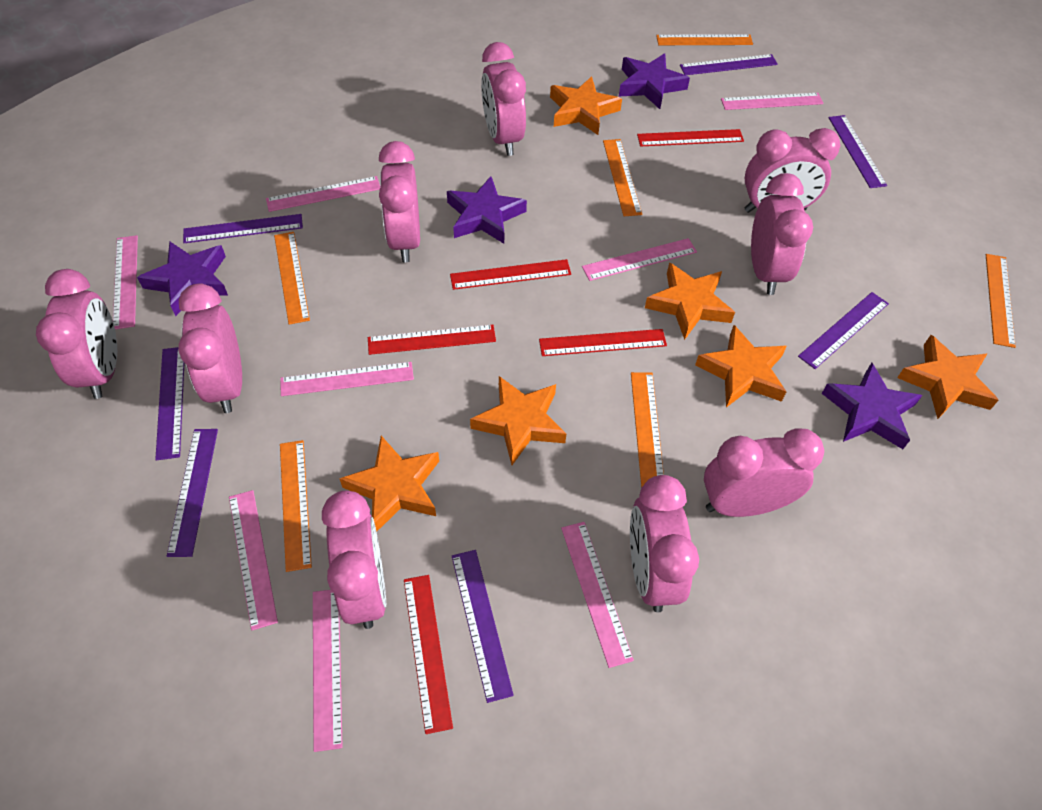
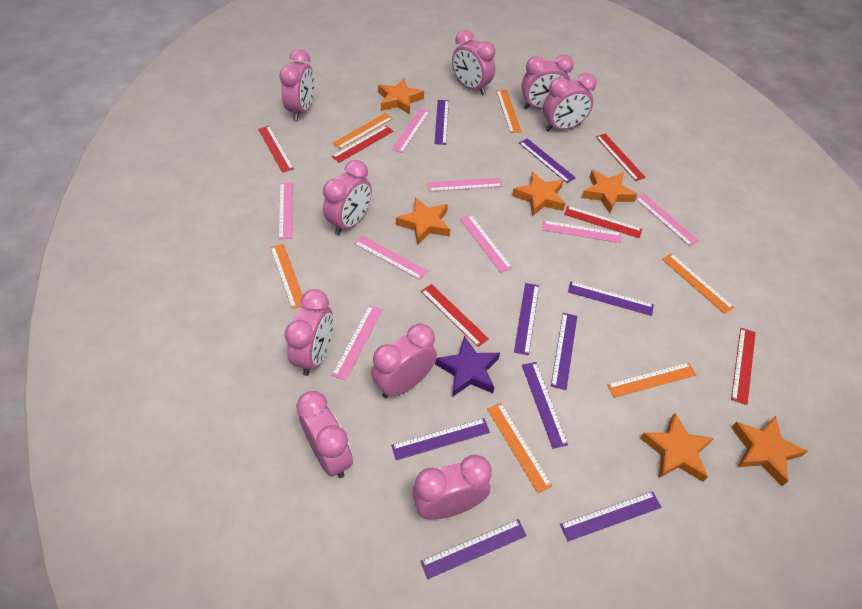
purple ruler: 7 -> 9
purple star: 4 -> 1
red ruler: 5 -> 6

